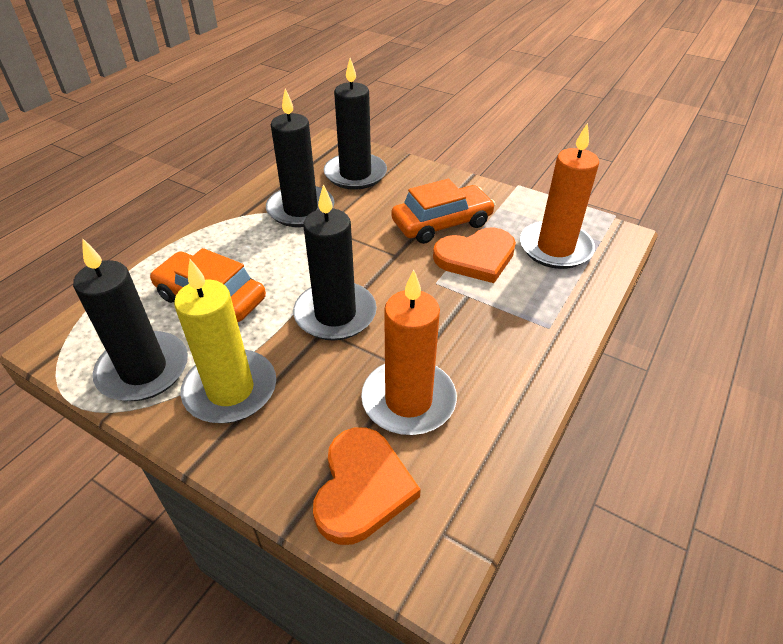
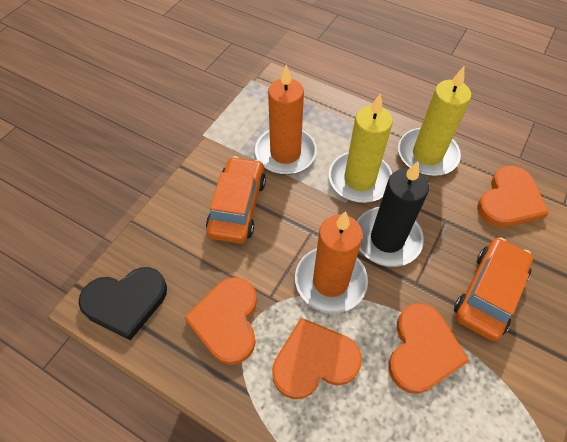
black candle: 4 -> 1
black heart: 0 -> 1
orange heart: 2 -> 4
yellow candle: 1 -> 2

